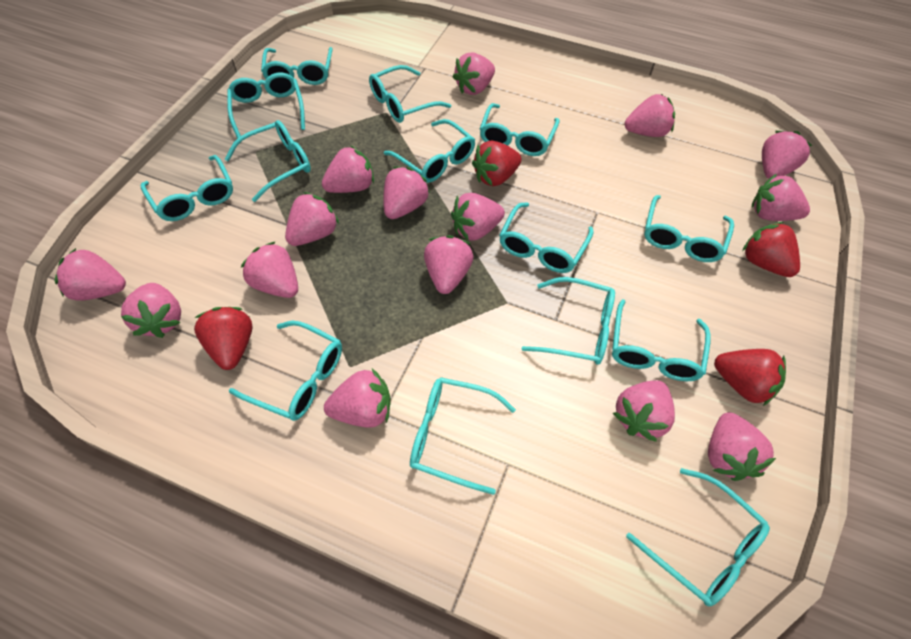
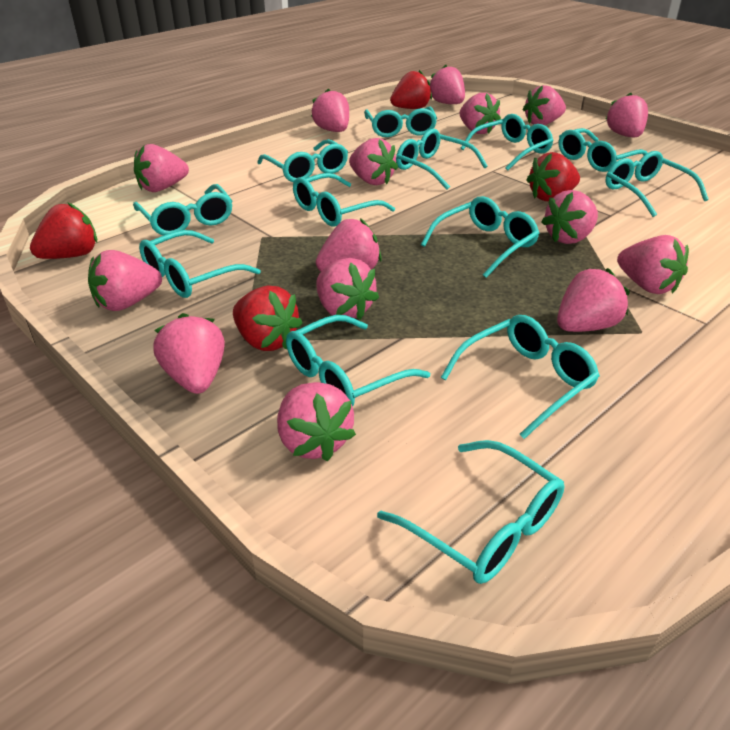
turquoise glasses: 14 -> 13

